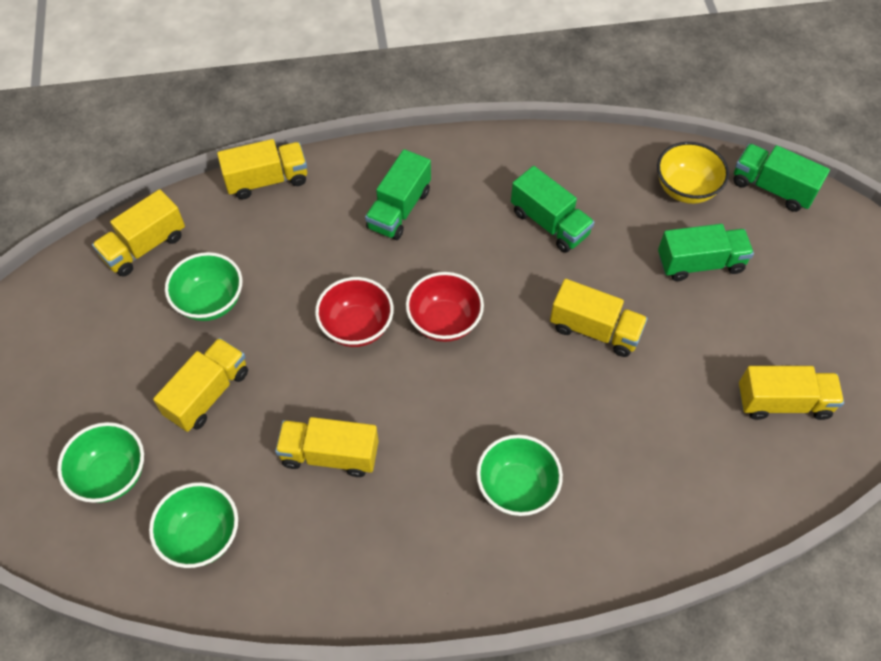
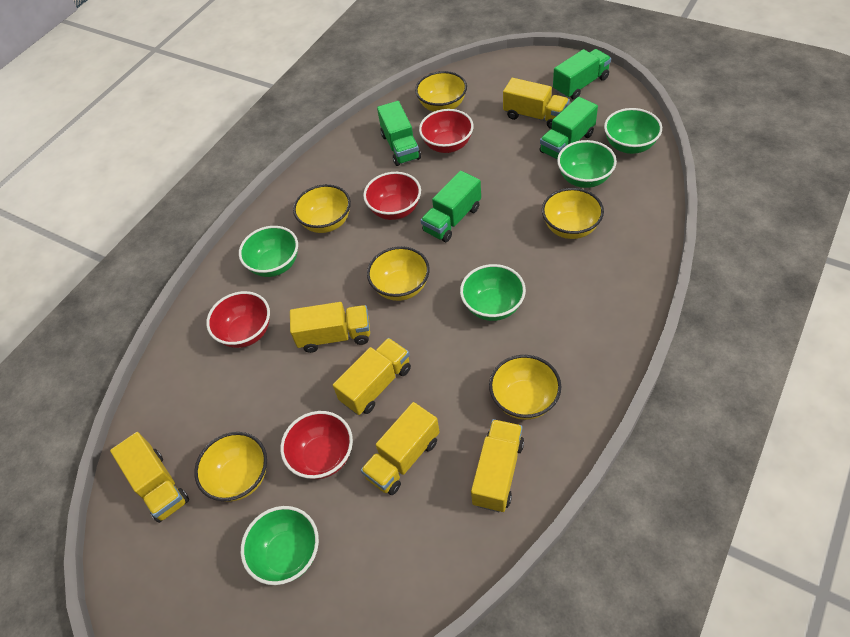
green bowl: 4 -> 5
red bowl: 2 -> 4
yellow bowl: 1 -> 6

